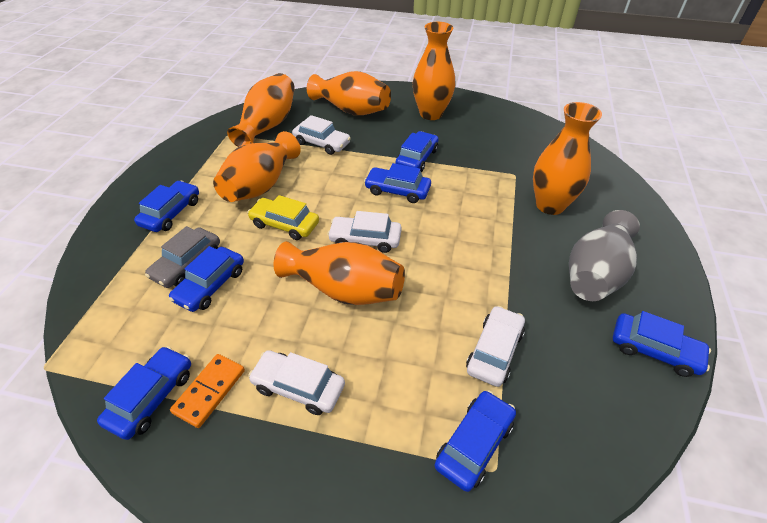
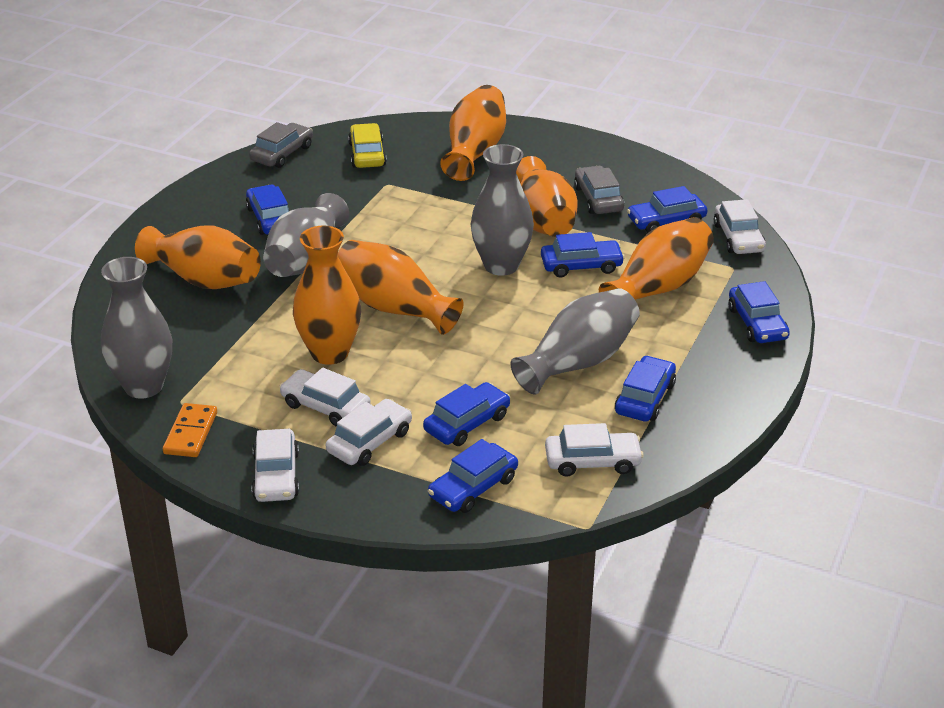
grey car: 1 -> 2
grey vase: 1 -> 4
white car: 4 -> 5

